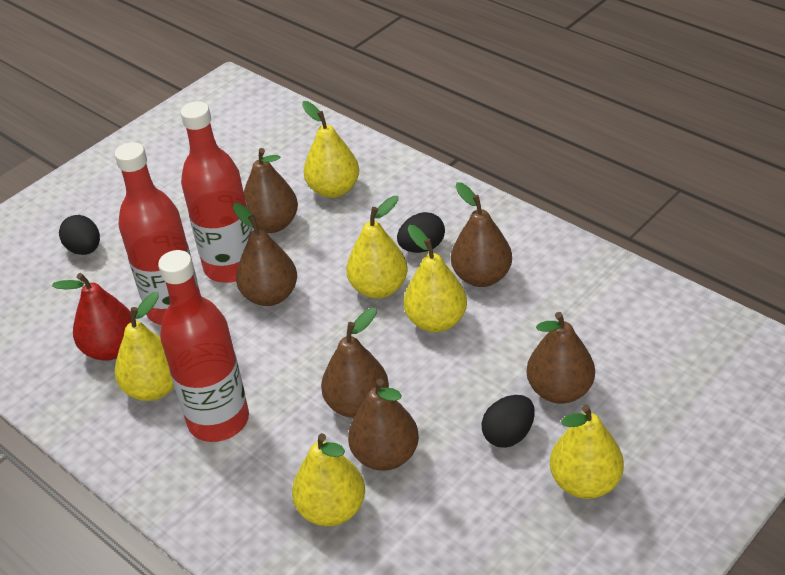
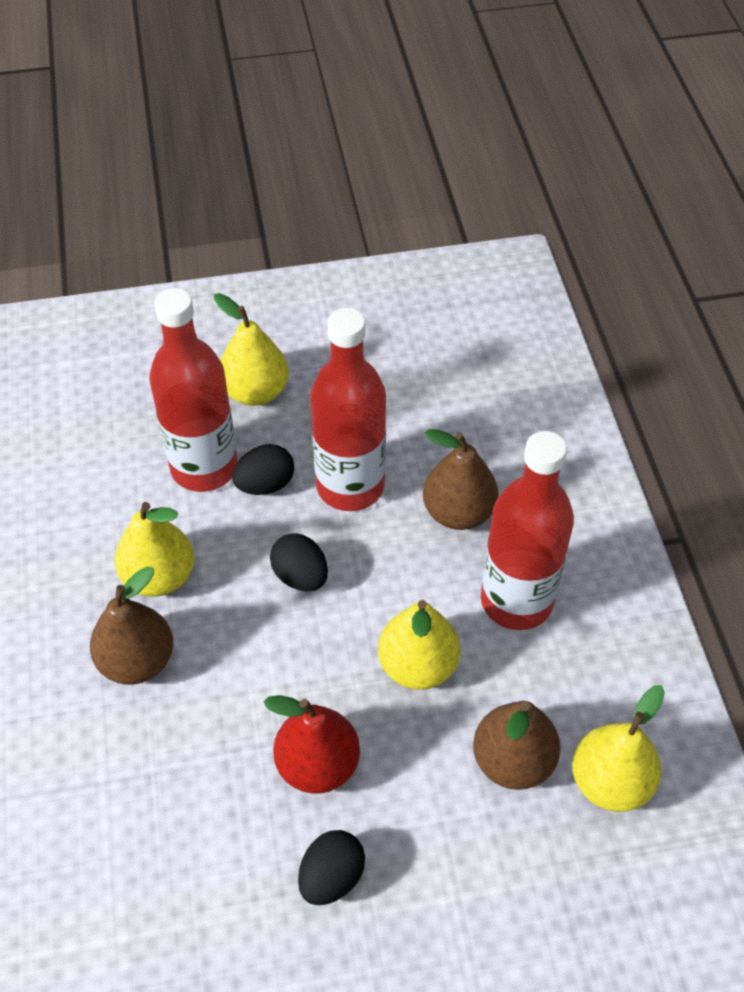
brown pear: 6 -> 3
yellow pear: 6 -> 4

